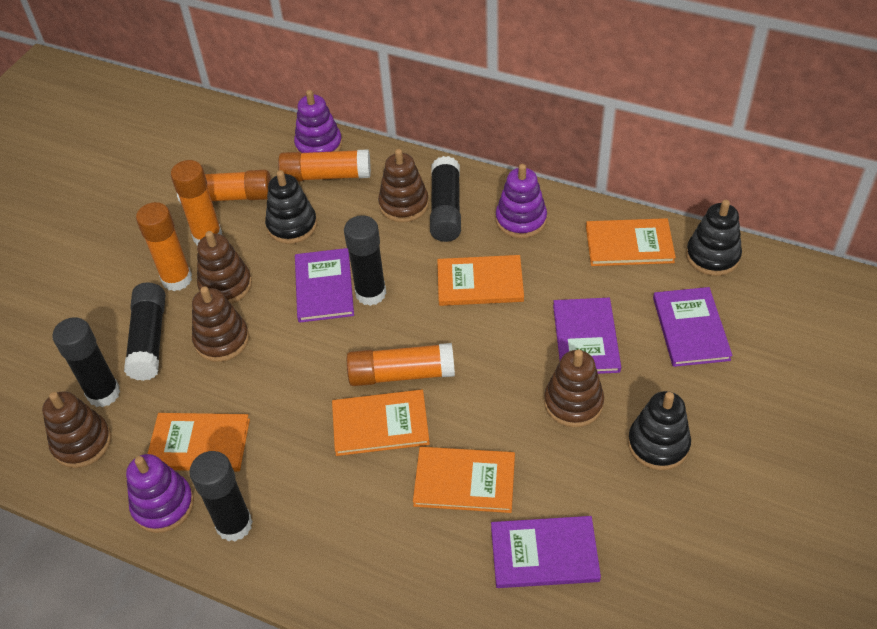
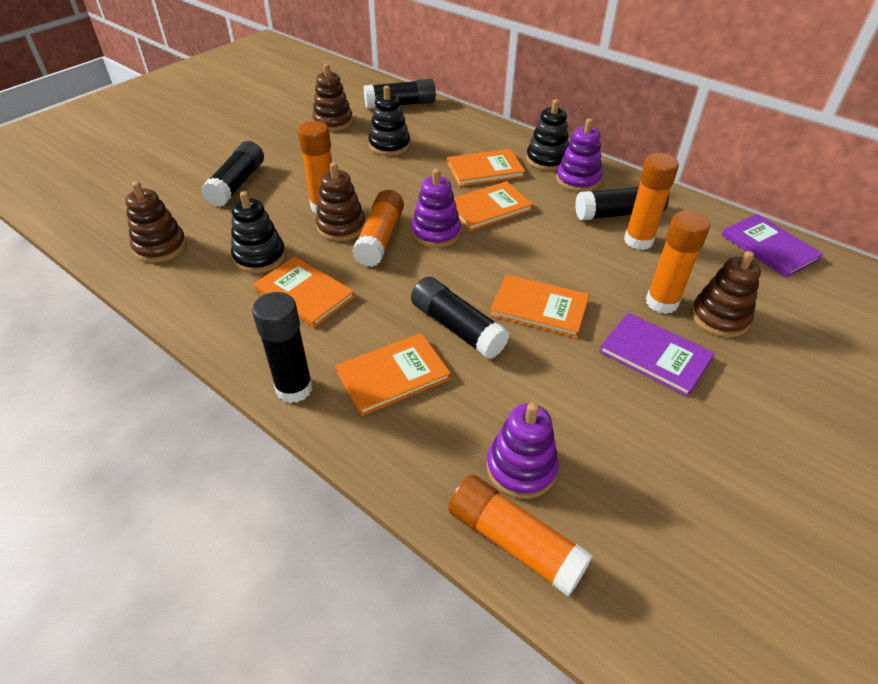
brown stacking toy: 5 -> 4
purple book: 4 -> 2

